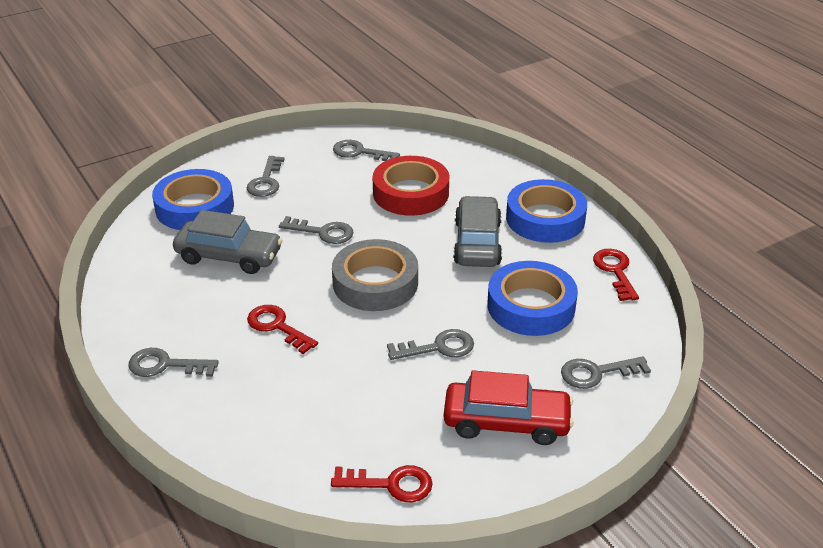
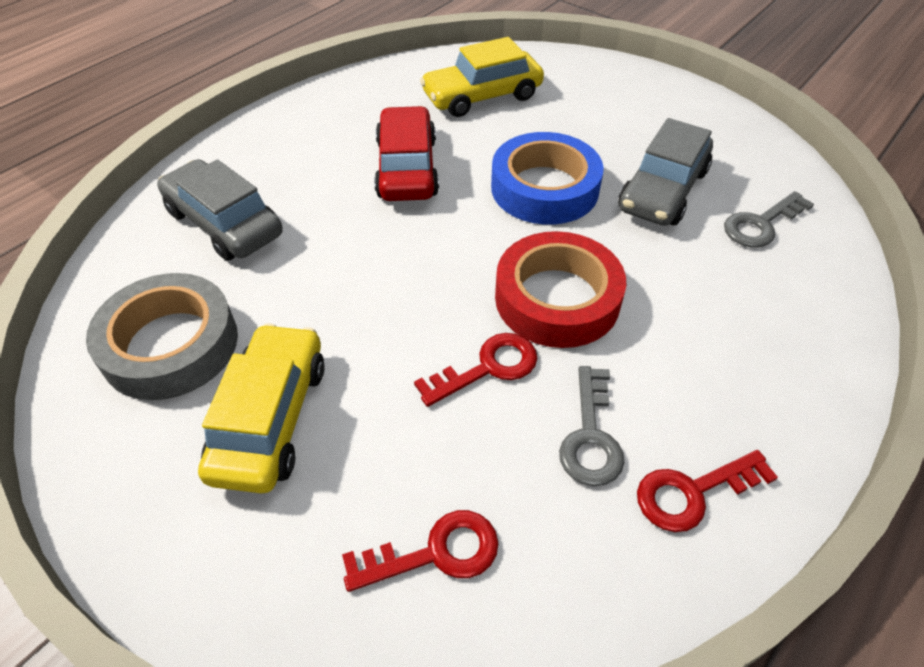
blue tape: 3 -> 1
grey key: 6 -> 2
yellow car: 0 -> 2

